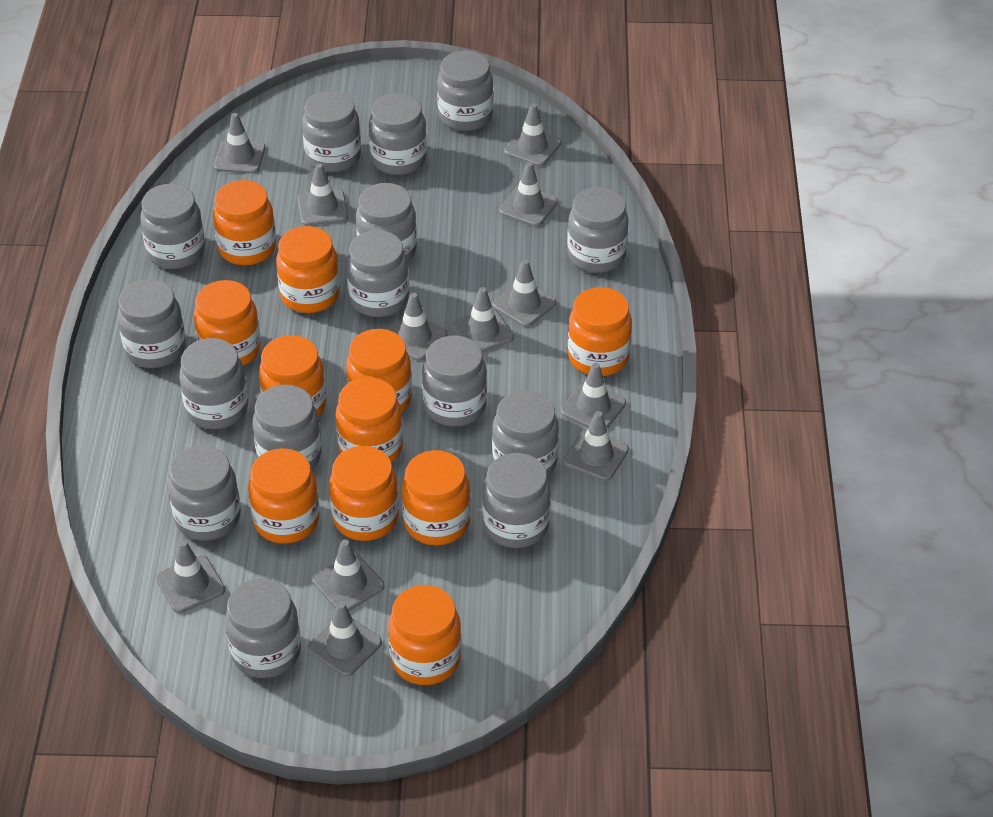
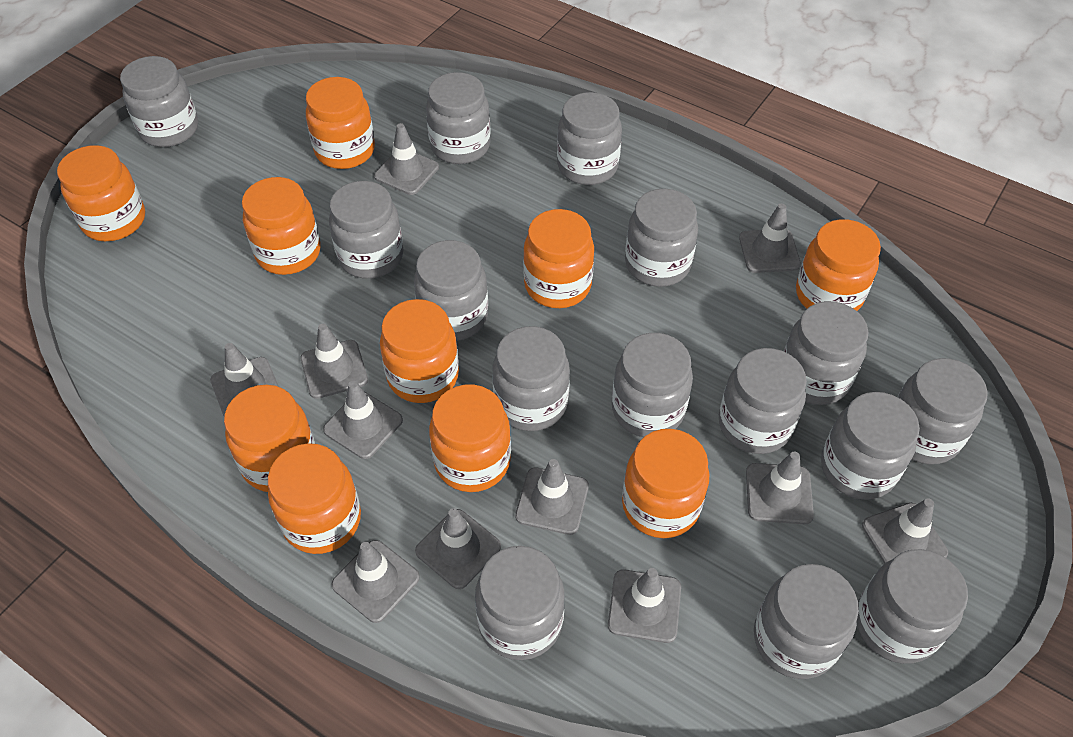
grey traffic cone: 12 -> 11
orange jar: 11 -> 10

